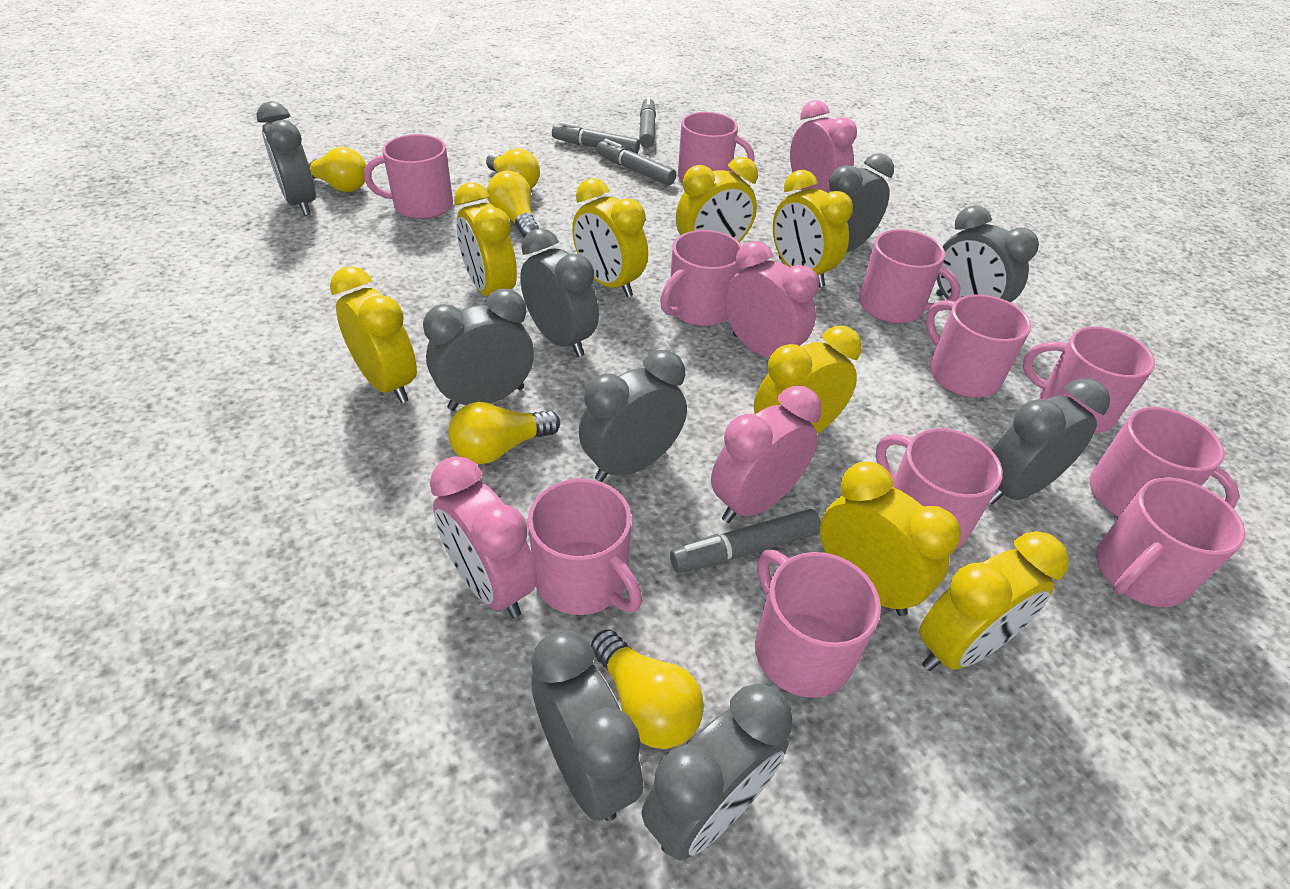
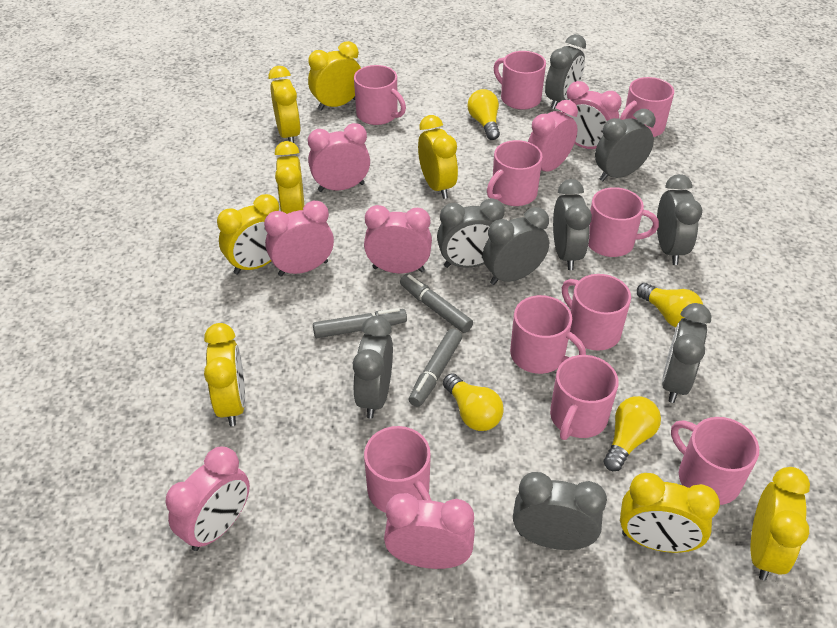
grey marker: 4 -> 3
pink clock: 4 -> 7
pink mug: 11 -> 10
yellow light bulb: 5 -> 4

